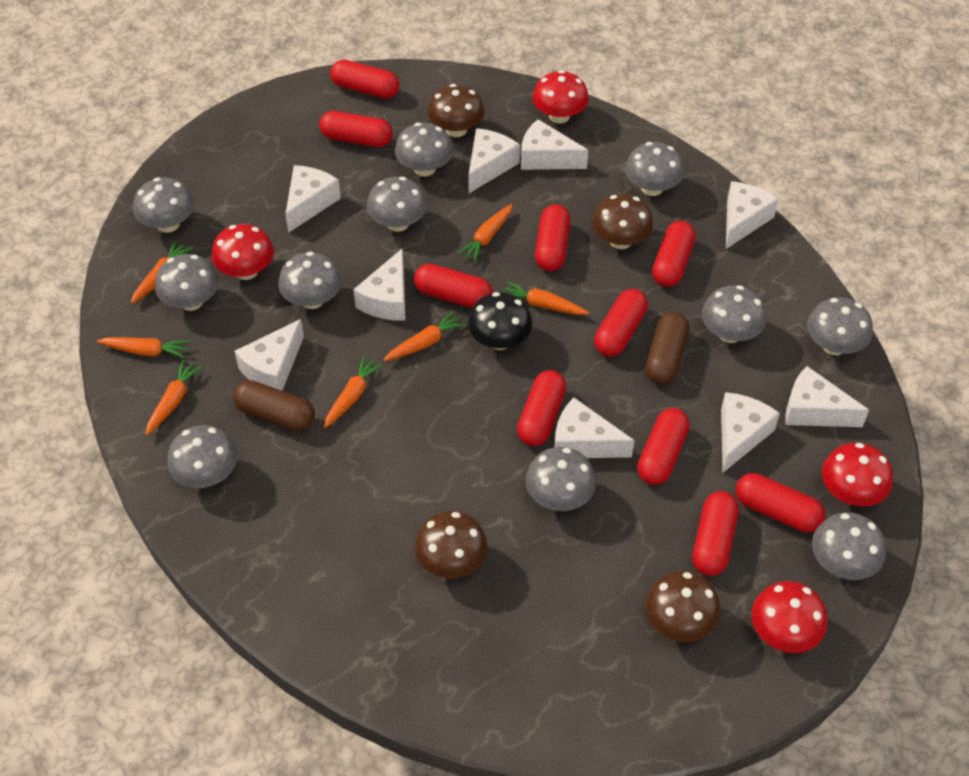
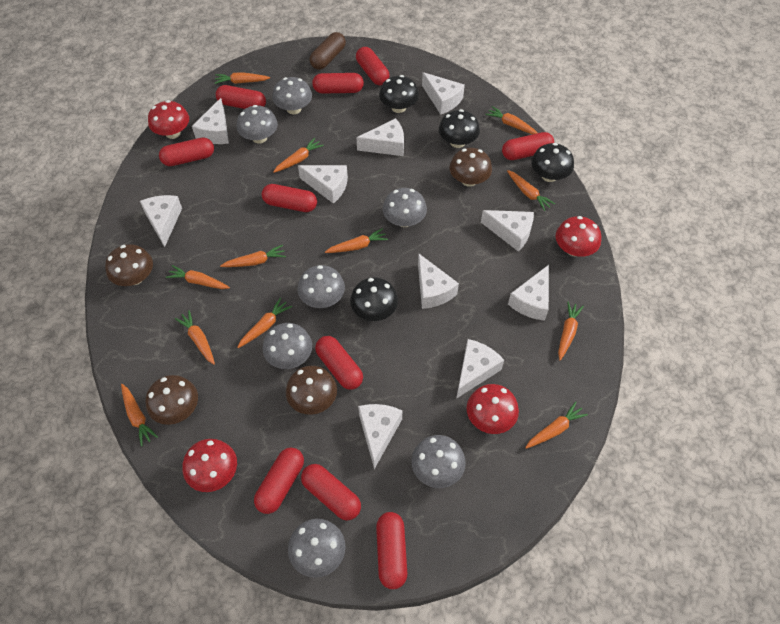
black mushroom: 1 -> 4
brown capsule: 2 -> 1
grey mushroom: 11 -> 7
orange carrot: 7 -> 12
white cheese: 9 -> 10

